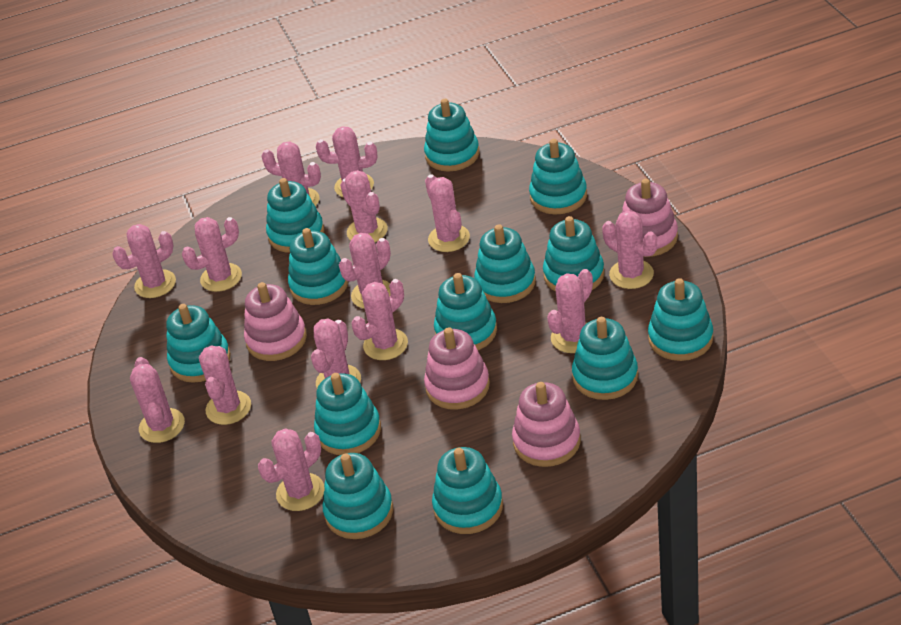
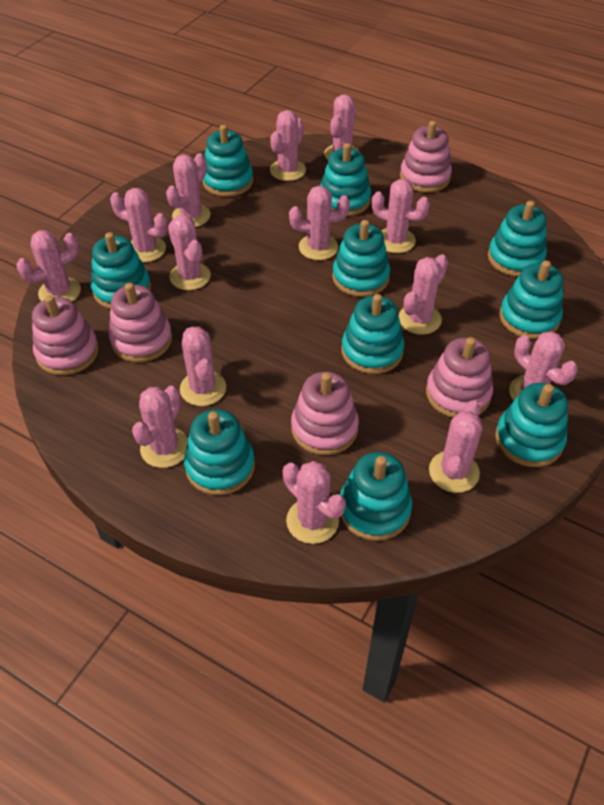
pink stacking toy: 4 -> 5
turquoise stacking toy: 13 -> 10

